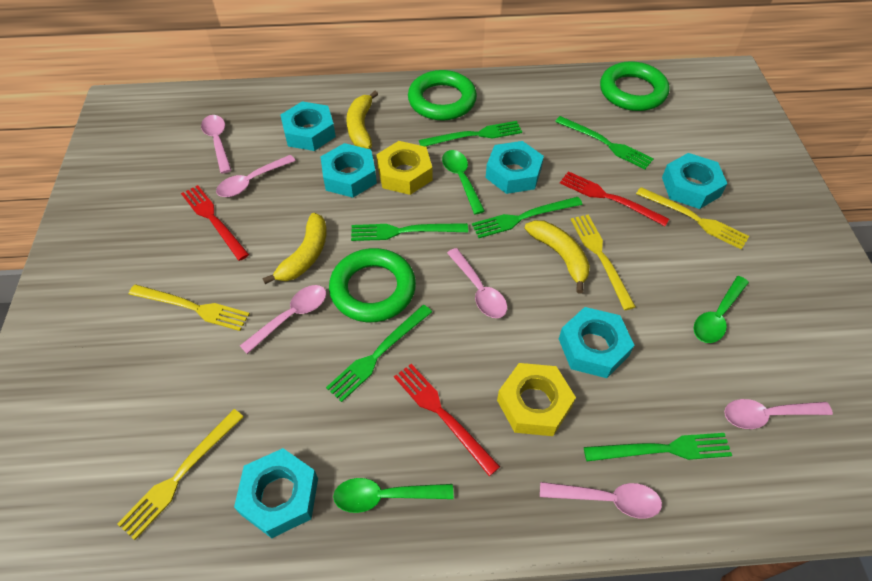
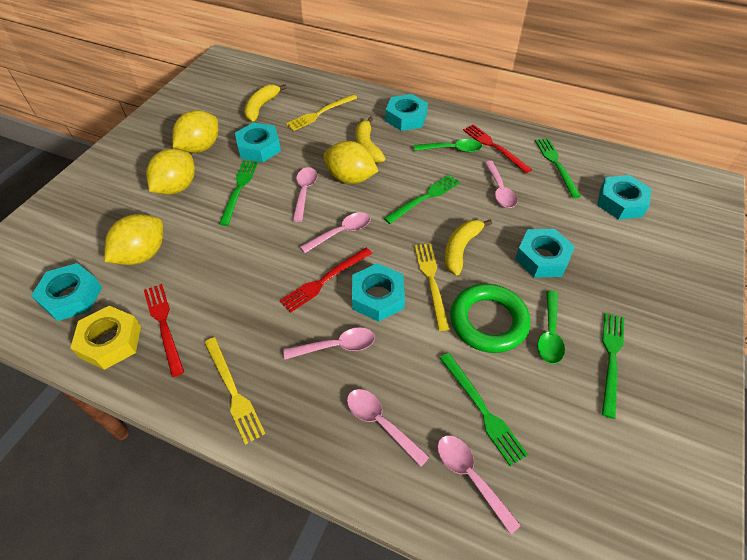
green fork: 6 -> 5
green ring: 3 -> 1
green spoon: 3 -> 2
yellow fork: 4 -> 3
yellow lemon: 0 -> 4
yellow nut: 2 -> 1

